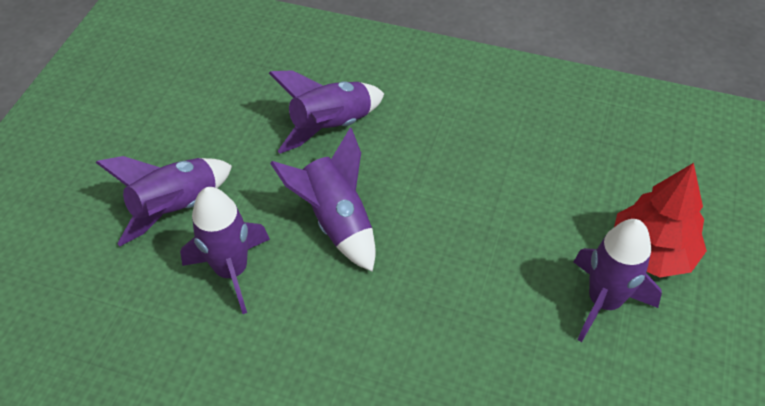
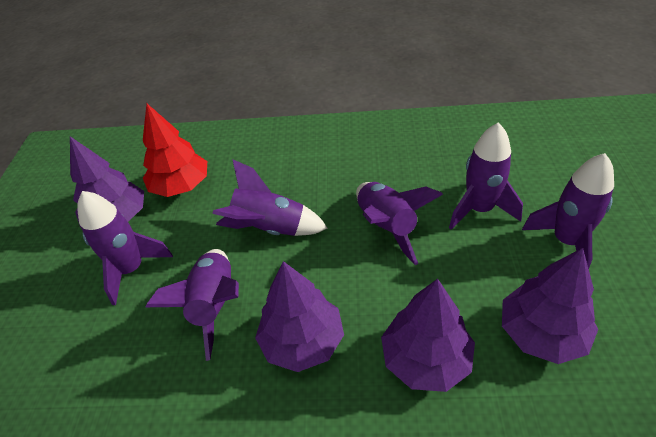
purple rocket: 5 -> 6
purple tree: 0 -> 4

